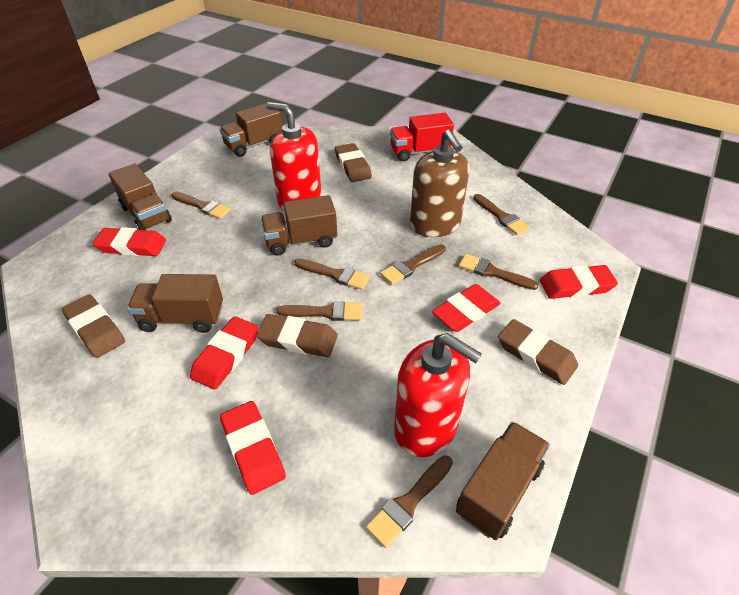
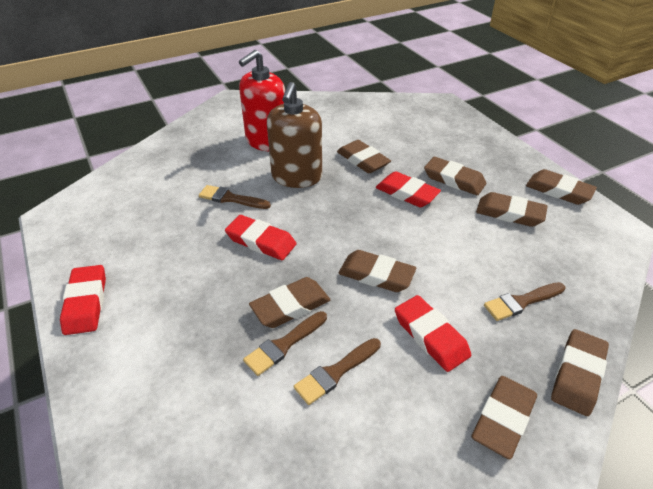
brown brush: 7 -> 4
brown eraser: 4 -> 8
brown truck: 5 -> 0
red eraser: 5 -> 4
red soap dispenser: 2 -> 1
red truck: 1 -> 0

